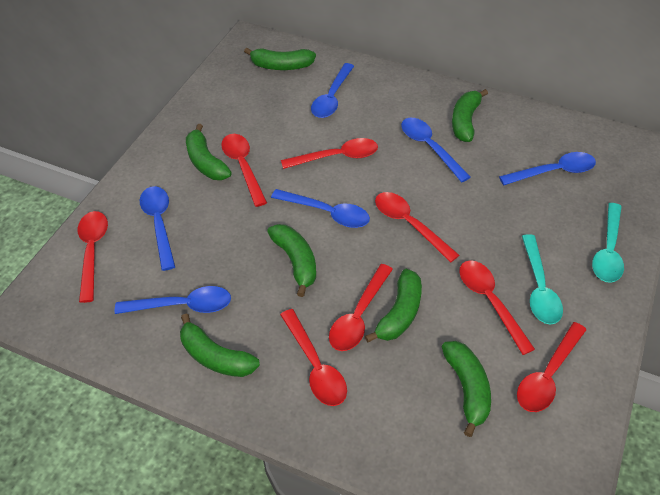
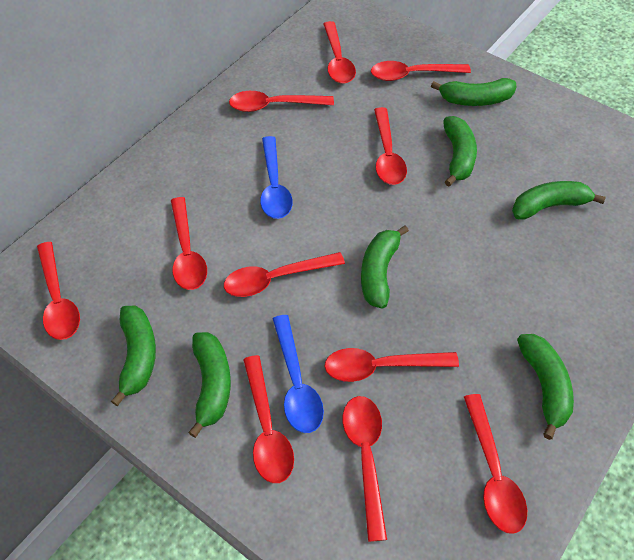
blue spoon: 6 -> 2
red spoon: 8 -> 11
turquoise spoon: 2 -> 0

